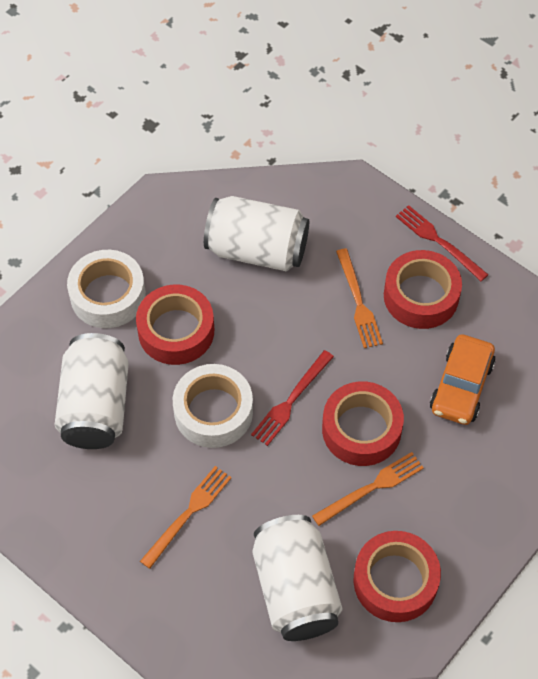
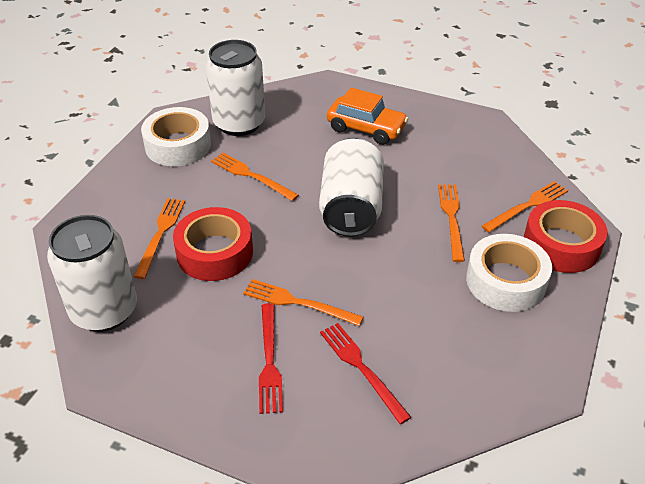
orange fork: 3 -> 5
red tape: 4 -> 2

